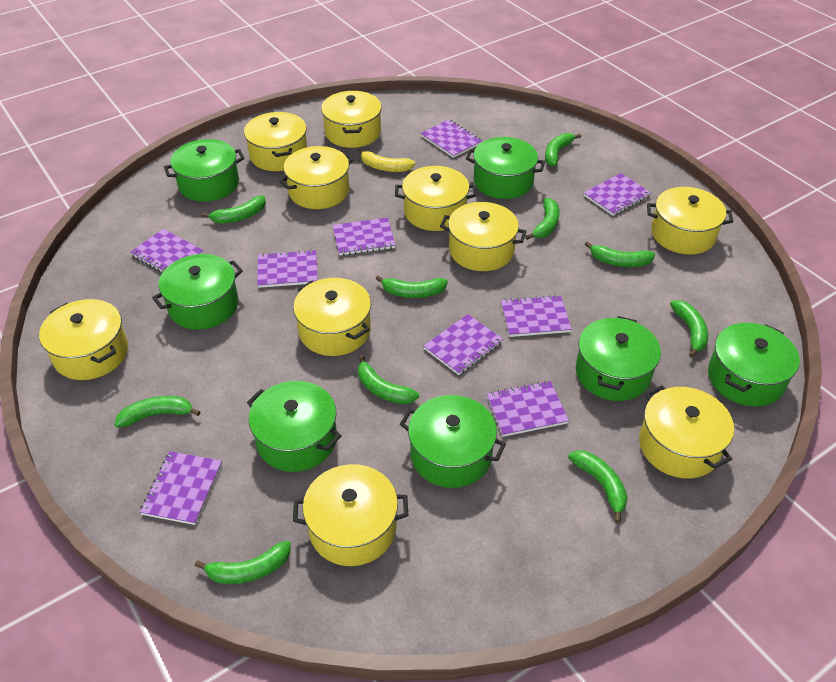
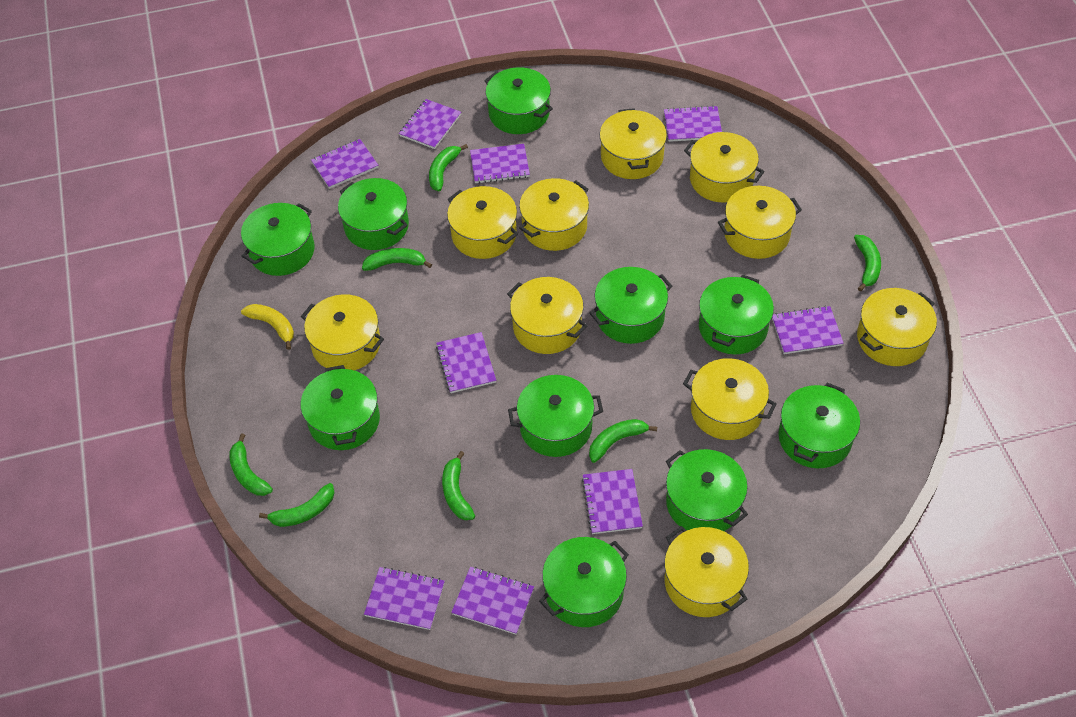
green banana: 10 -> 7
green pot: 7 -> 10

